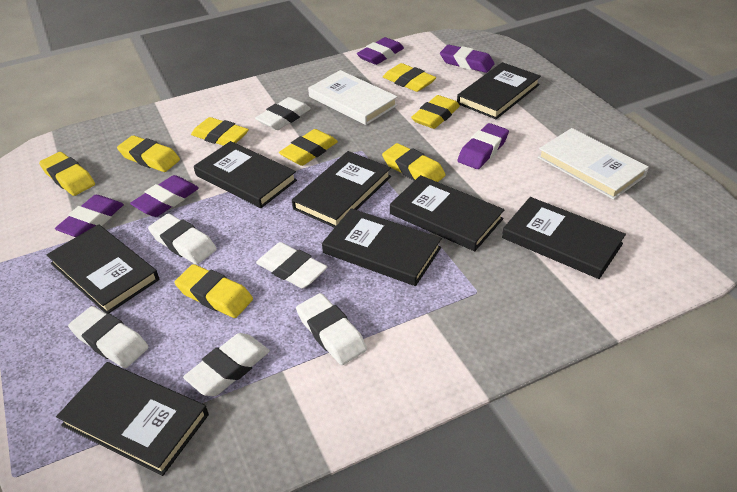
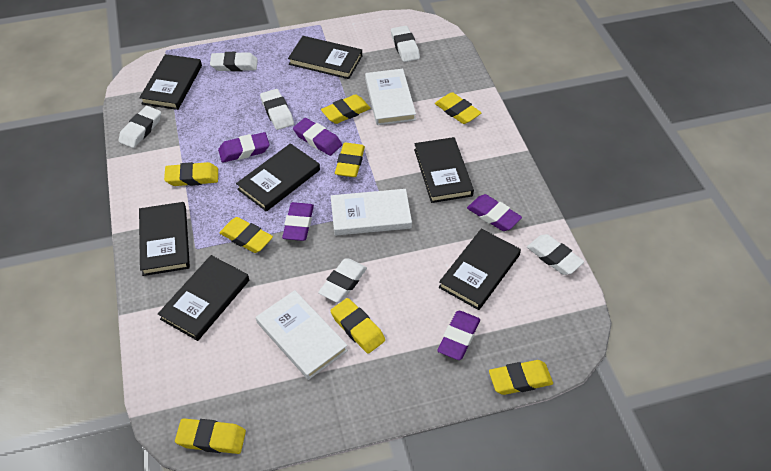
black book: 8 -> 7
white book: 2 -> 3

